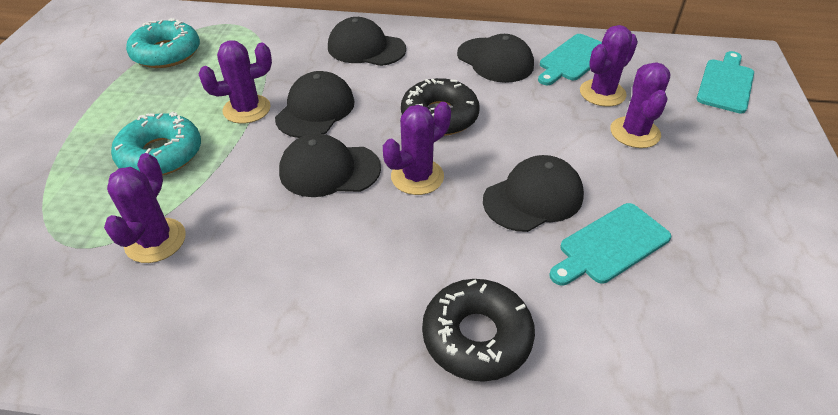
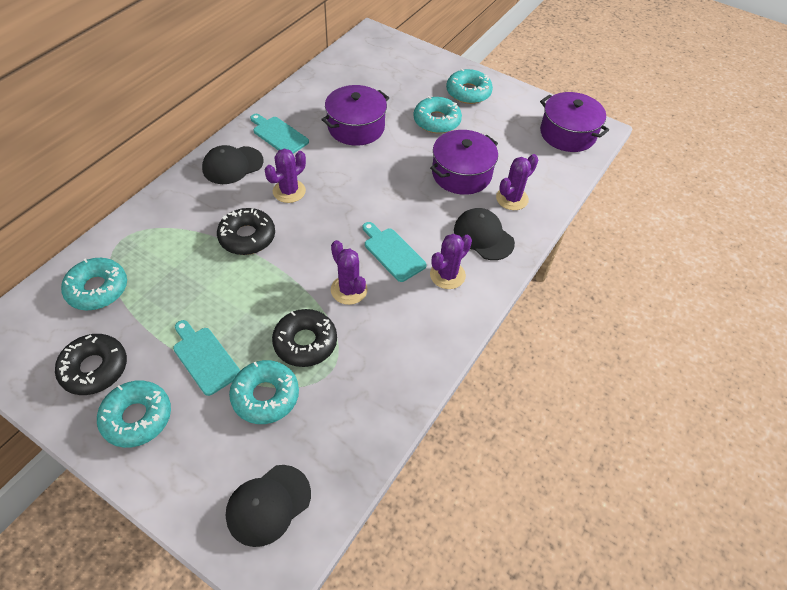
black cap: 5 -> 3
black donut: 2 -> 3
purple cactus: 5 -> 4
purple pot: 0 -> 3
turquoise donut: 2 -> 5

